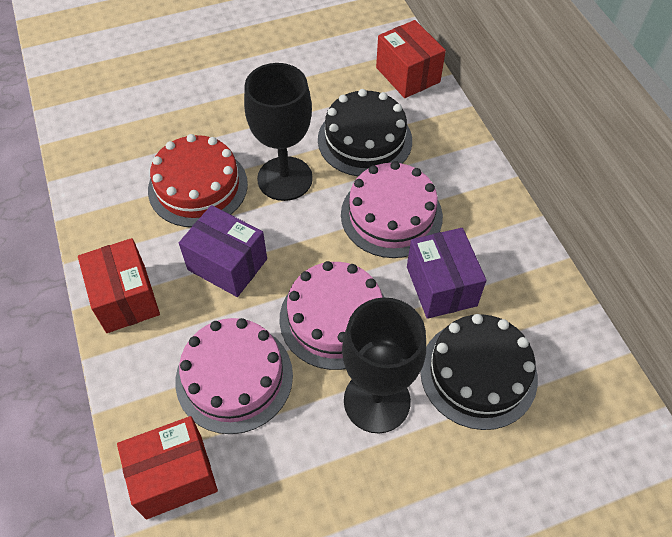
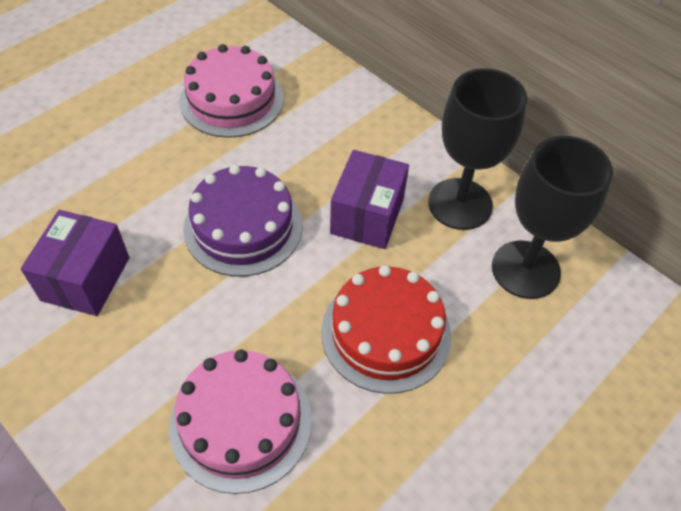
black cake: 2 -> 0
pink cake: 3 -> 2
purple cake: 0 -> 1
red box: 3 -> 0

